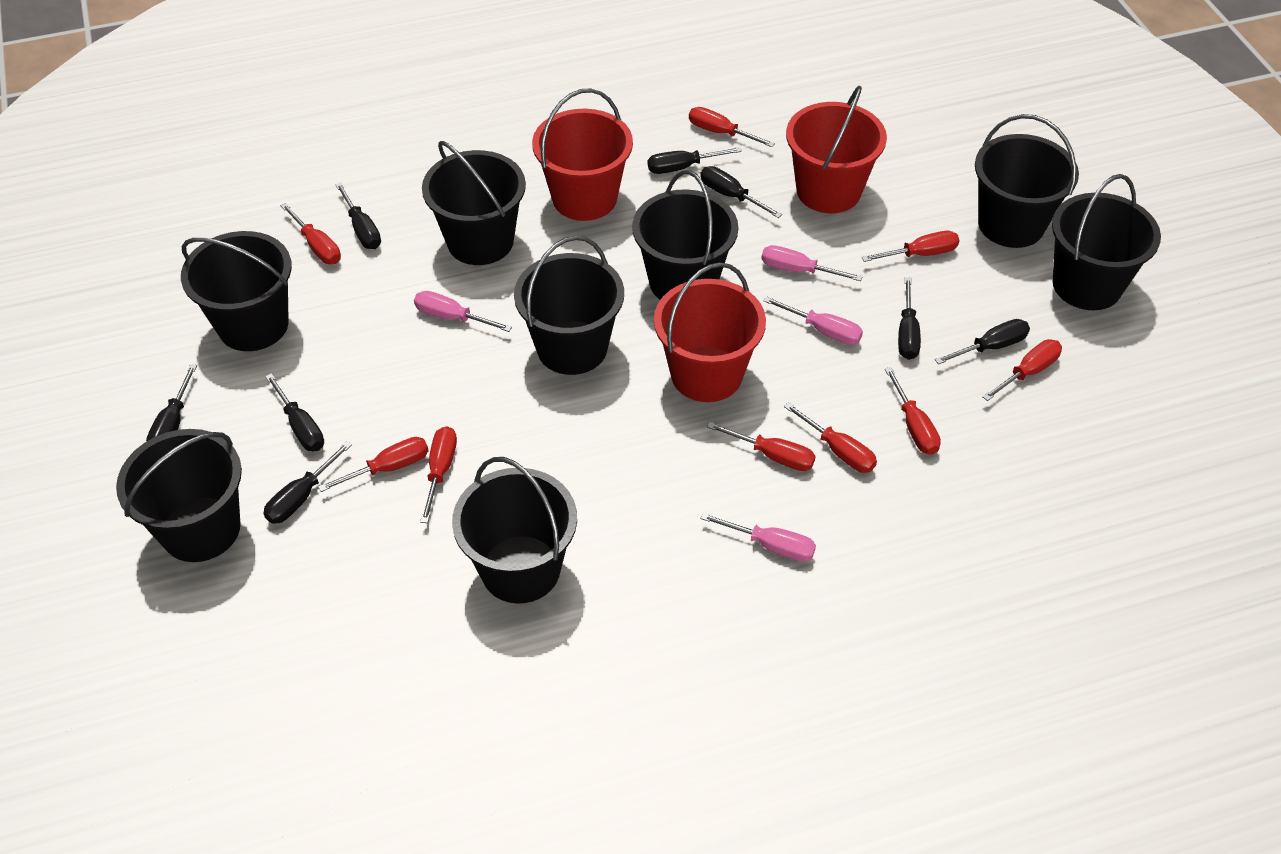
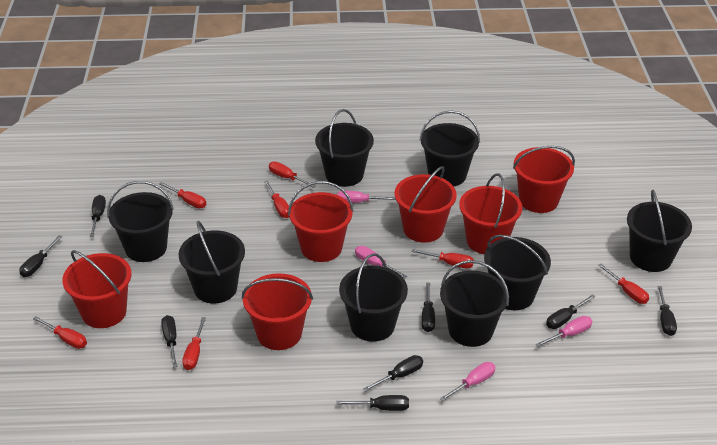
red bucket: 3 -> 6
red screwdriver: 9 -> 7

